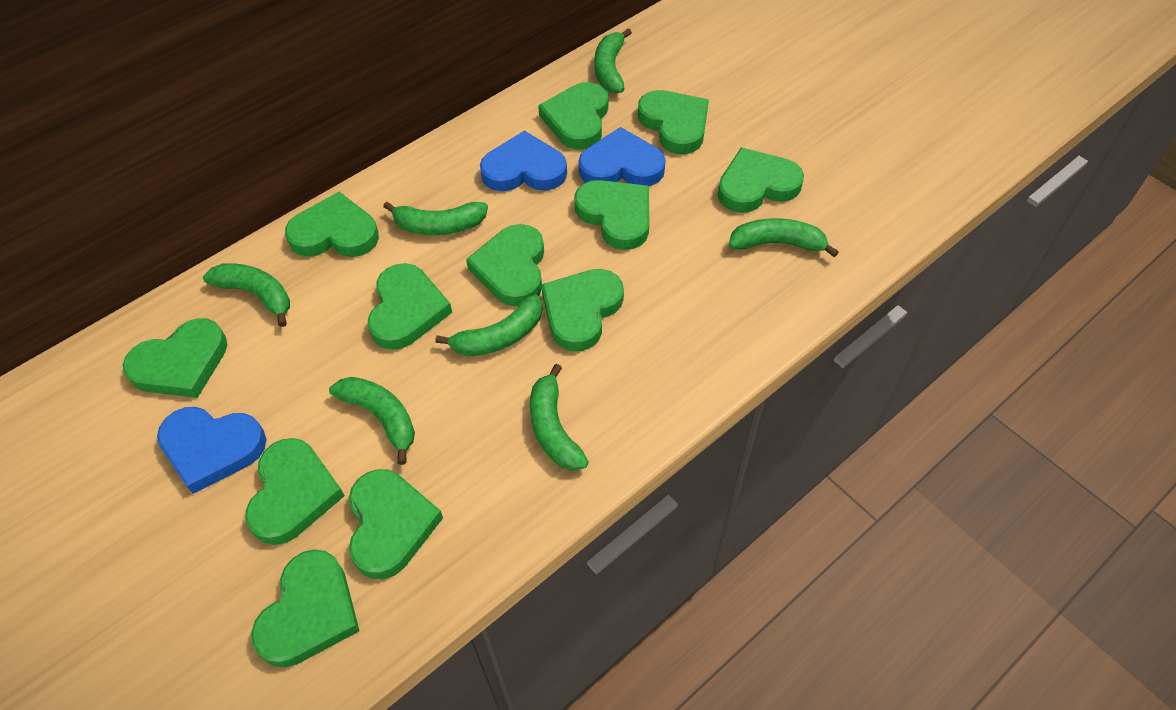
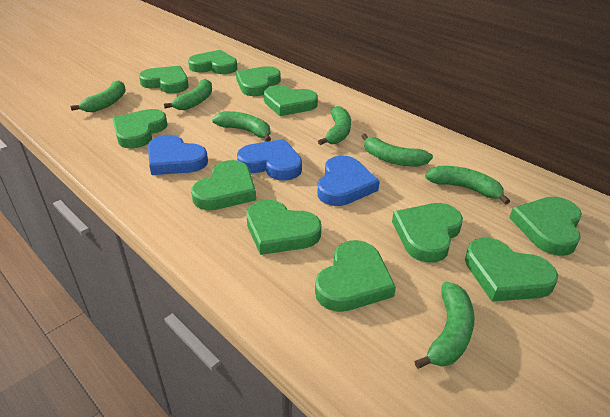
green heart: 12 -> 11

